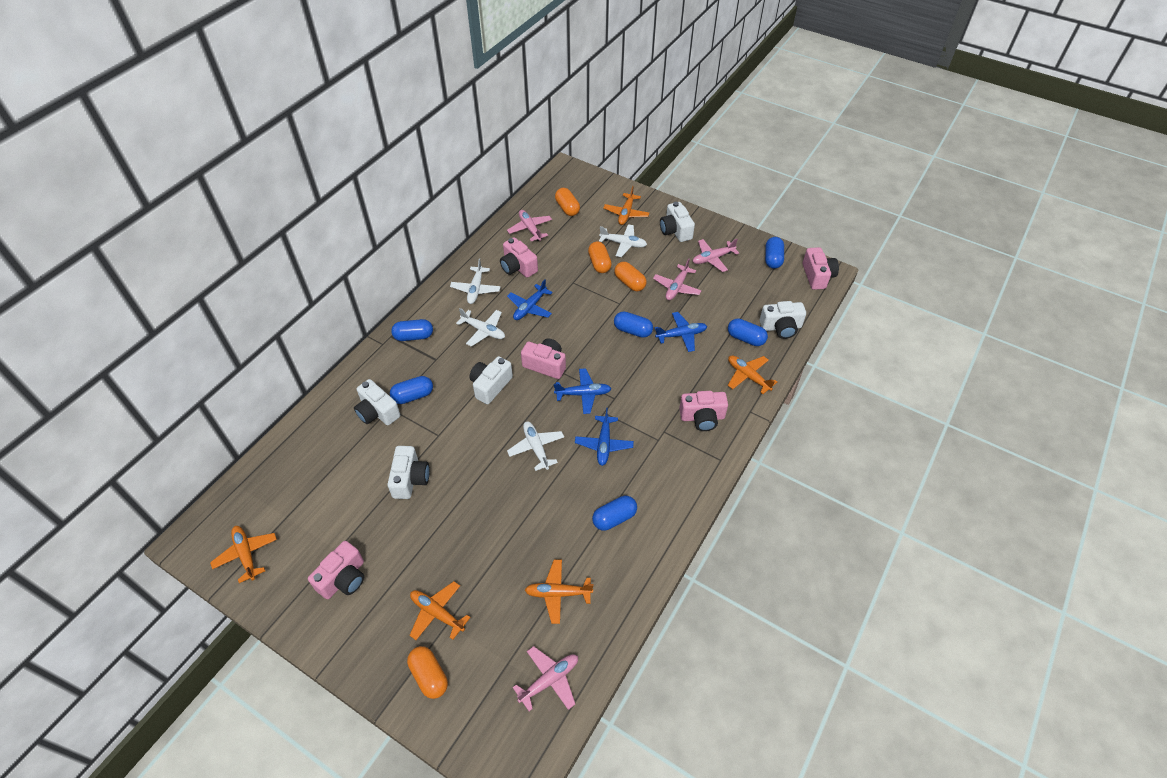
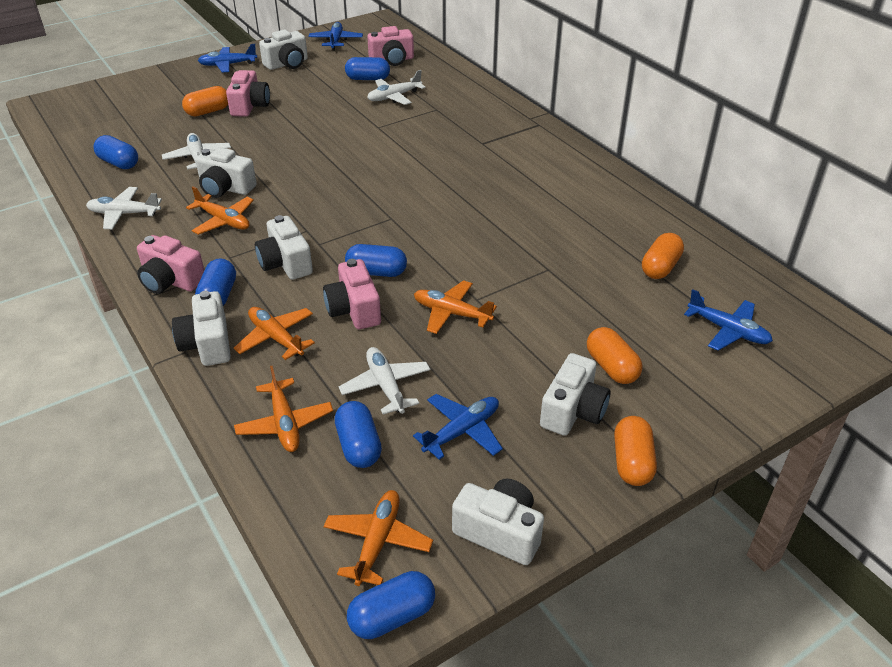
pink camera: 5 -> 4
pink plane: 4 -> 0
white camera: 5 -> 6

